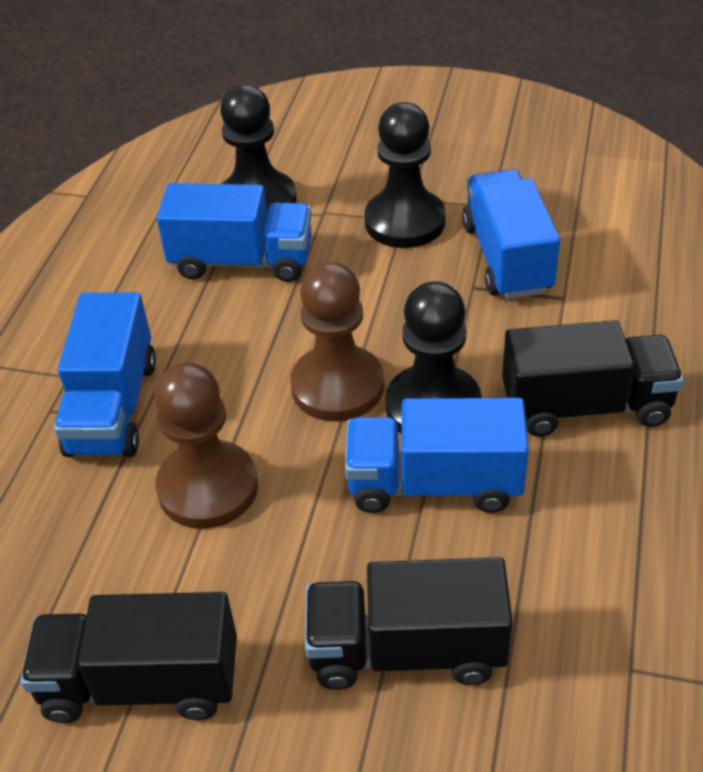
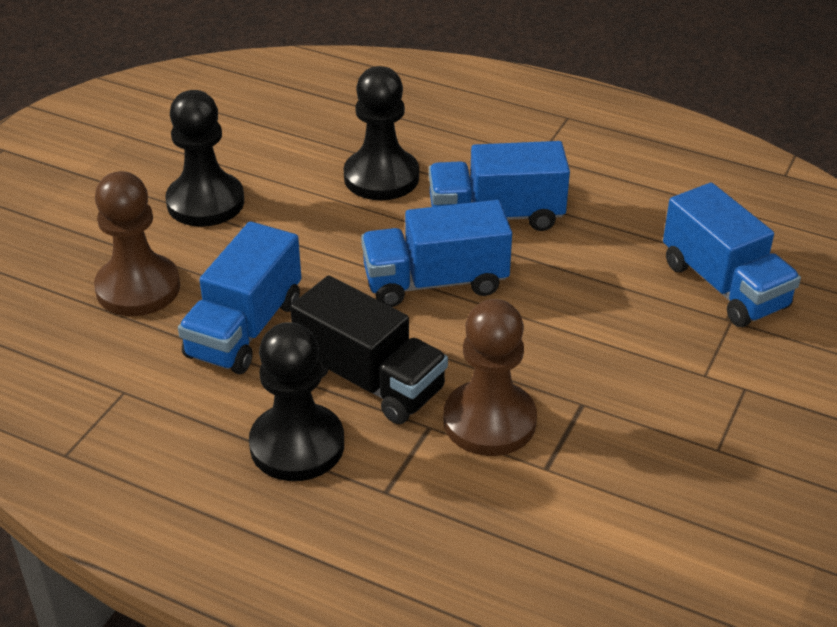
black truck: 3 -> 1

